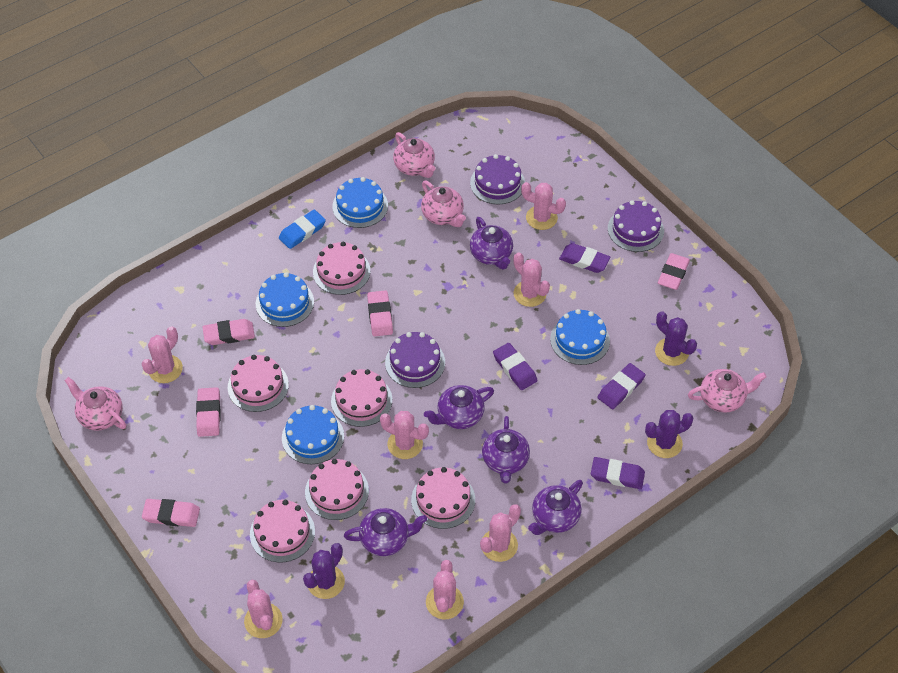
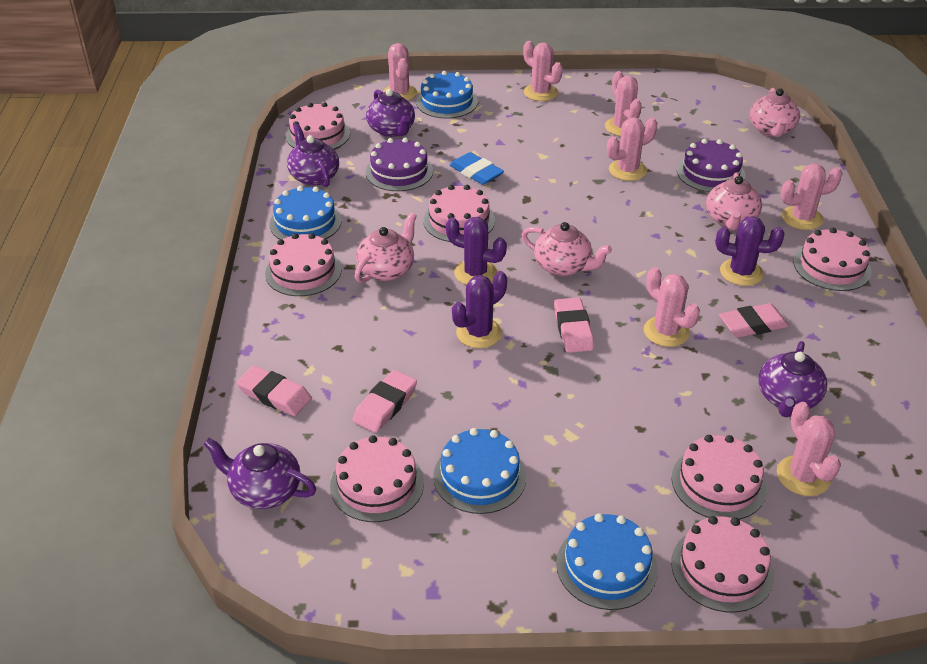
pink cake: 6 -> 7
pink eraser: 5 -> 4
purple cake: 3 -> 2
purple eraser: 4 -> 0
purple teapot: 5 -> 4

